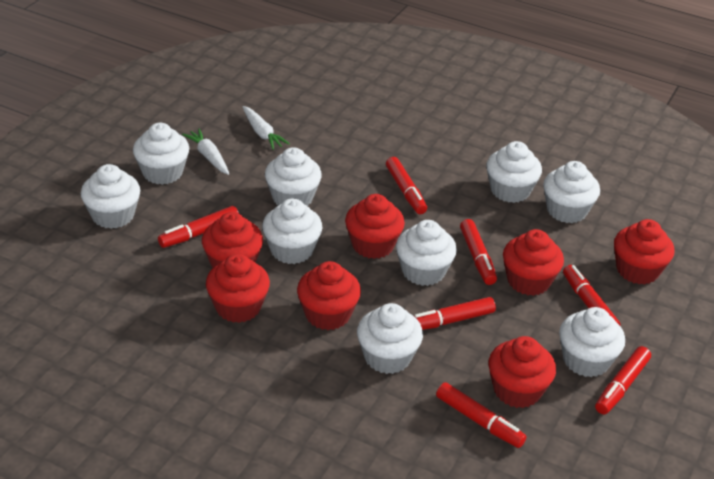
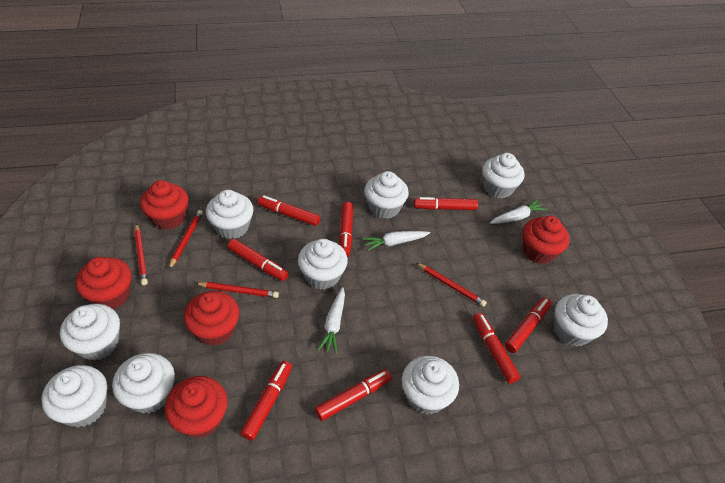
red cupcake: 7 -> 5
red marker: 7 -> 8
red pencil: 0 -> 4
white carrot: 2 -> 3

